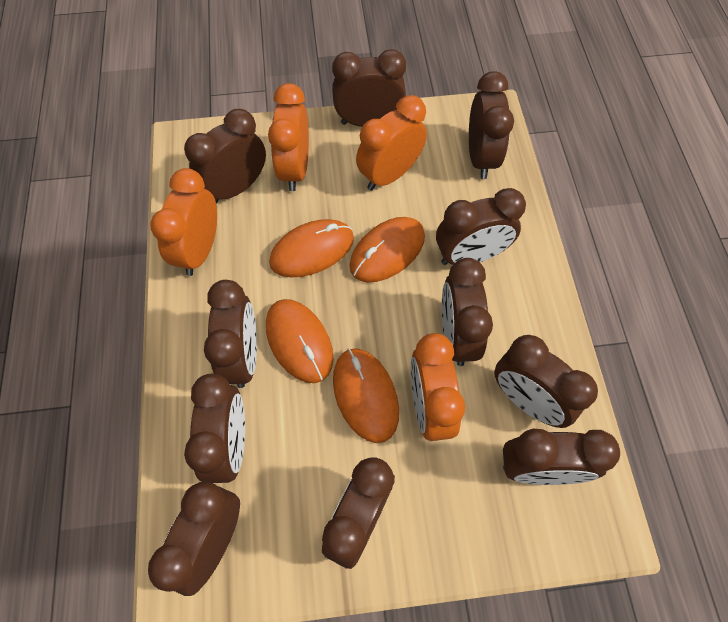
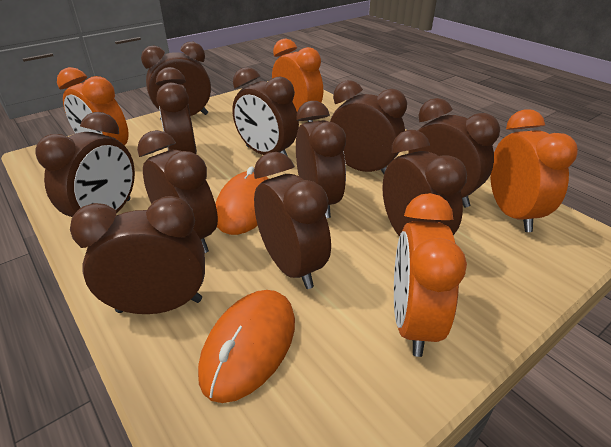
orange mouse: 4 -> 2

